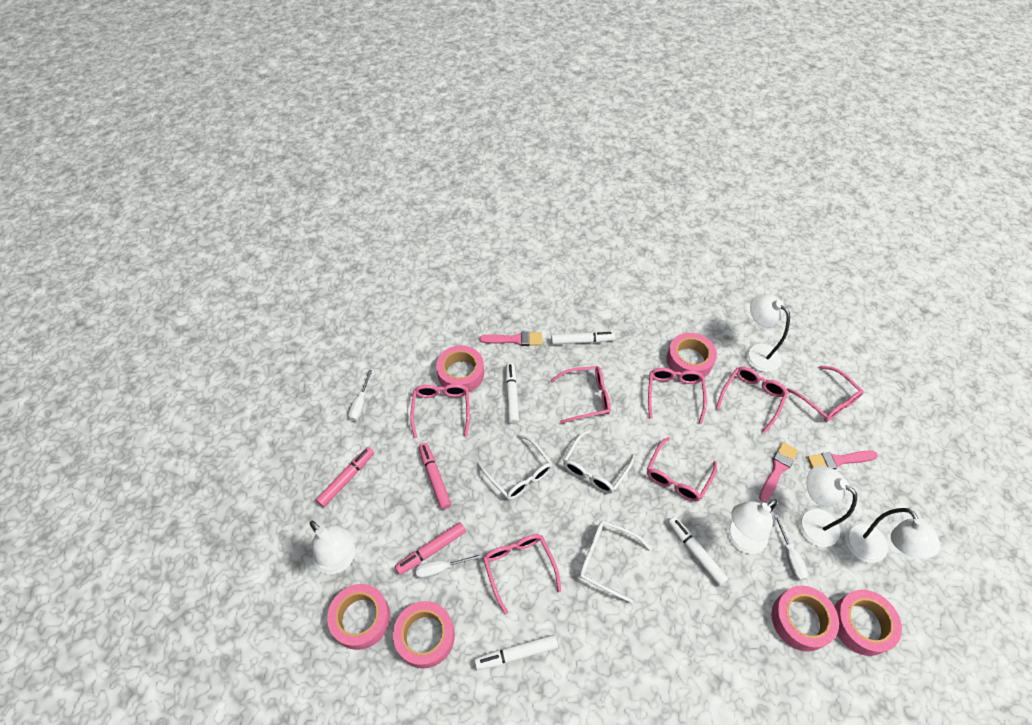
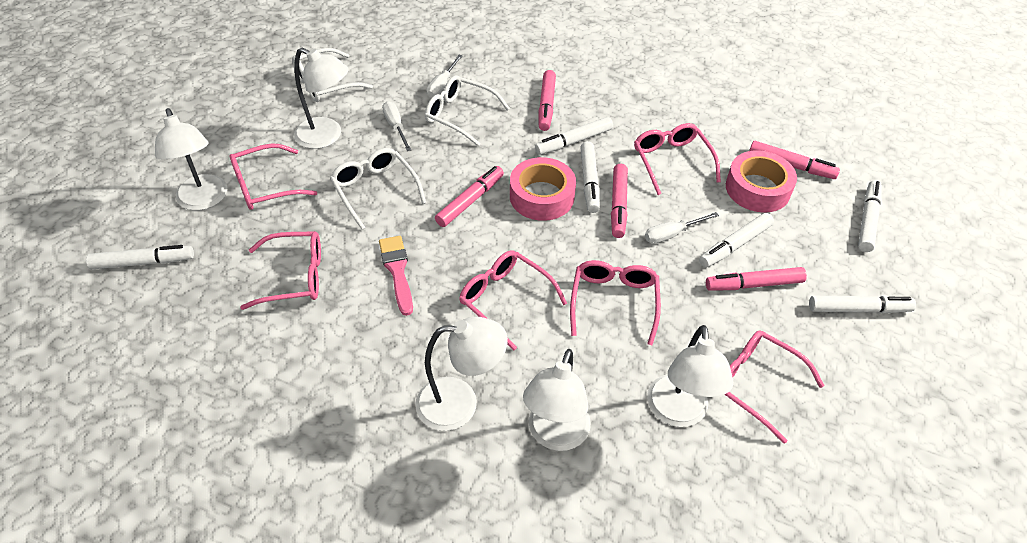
pink brush: 3 -> 1
pink glasses: 7 -> 6
pink marker: 3 -> 5
pink tape: 6 -> 2
white marker: 4 -> 6

